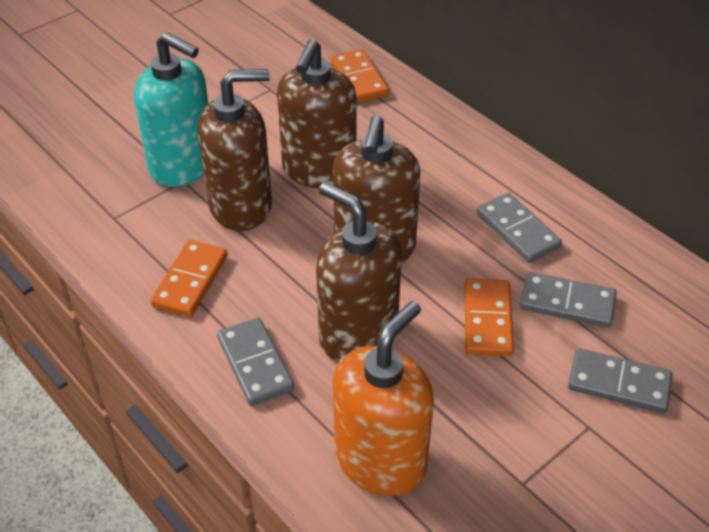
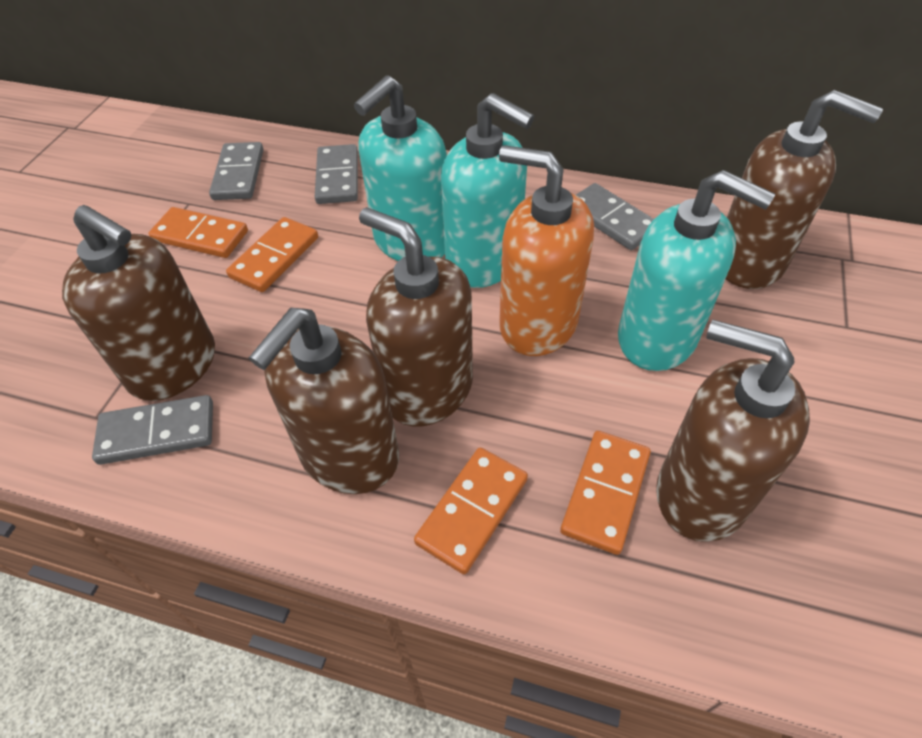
brown soap dispenser: 4 -> 5
orange domino: 3 -> 4
turquoise soap dispenser: 1 -> 3

